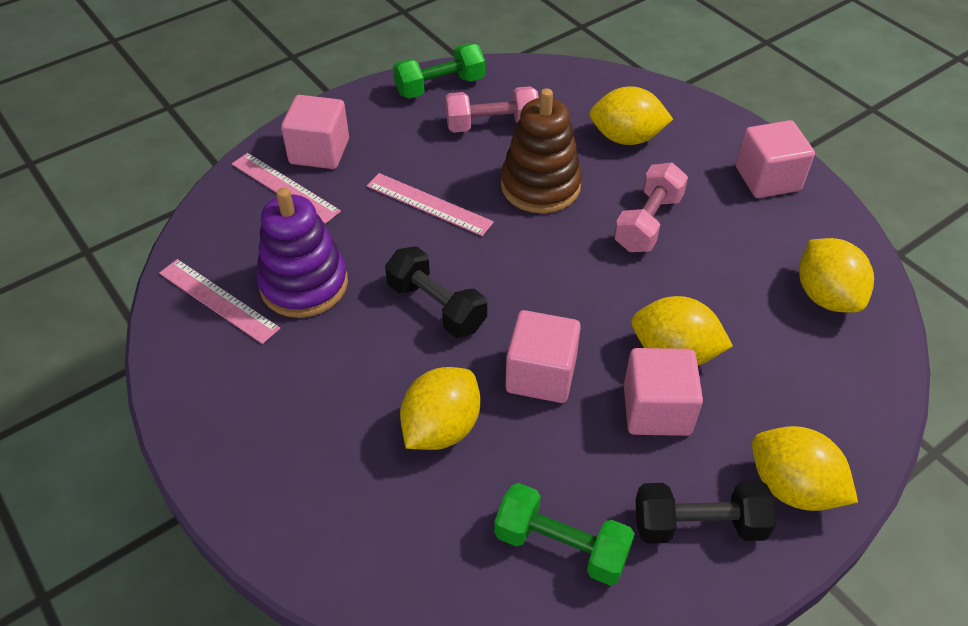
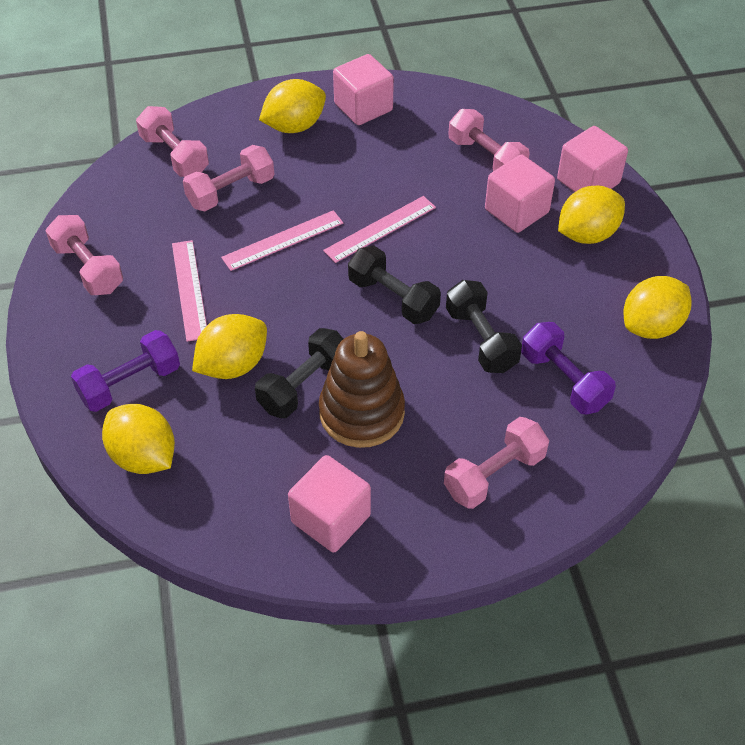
black dumbbell: 2 -> 3
green dumbbell: 2 -> 0
pink dumbbell: 2 -> 5
purple dumbbell: 0 -> 2
purple stacking toy: 1 -> 0

